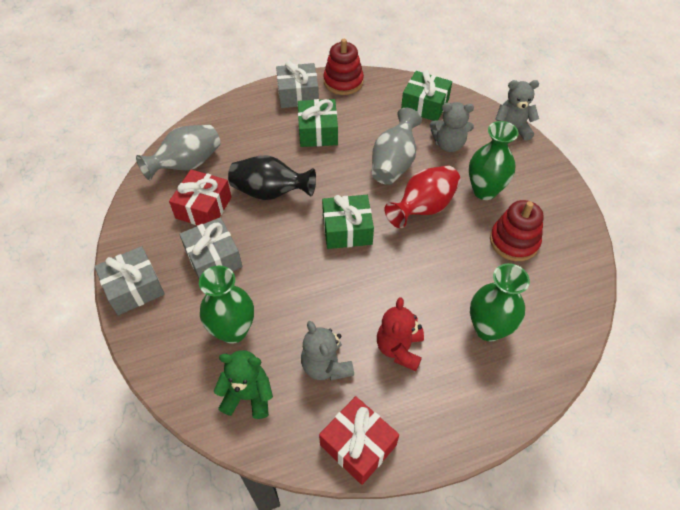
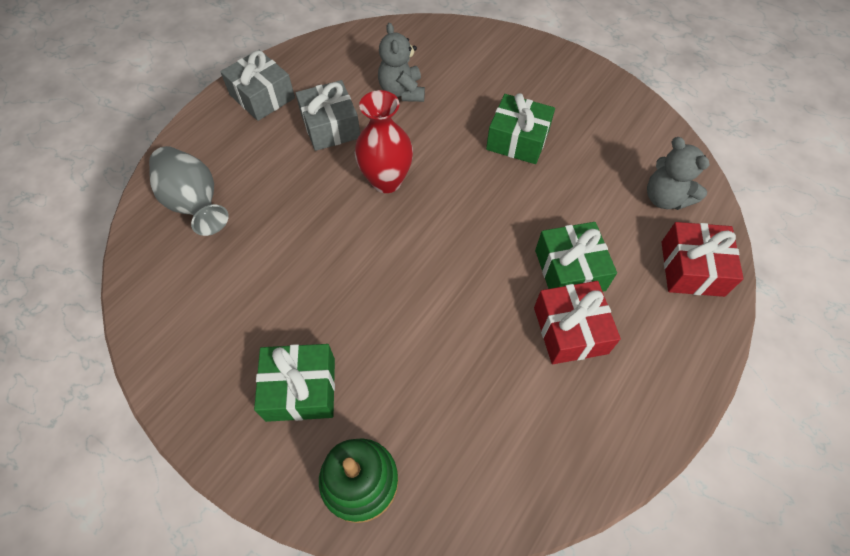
black vase: 1 -> 0
green stacking toy: 0 -> 1
green teddy bear: 1 -> 0
green vase: 3 -> 0
grey gift: 3 -> 2
grey teddy bear: 3 -> 2
grey vase: 2 -> 1
red stacking toy: 2 -> 0
red teddy bear: 1 -> 0

